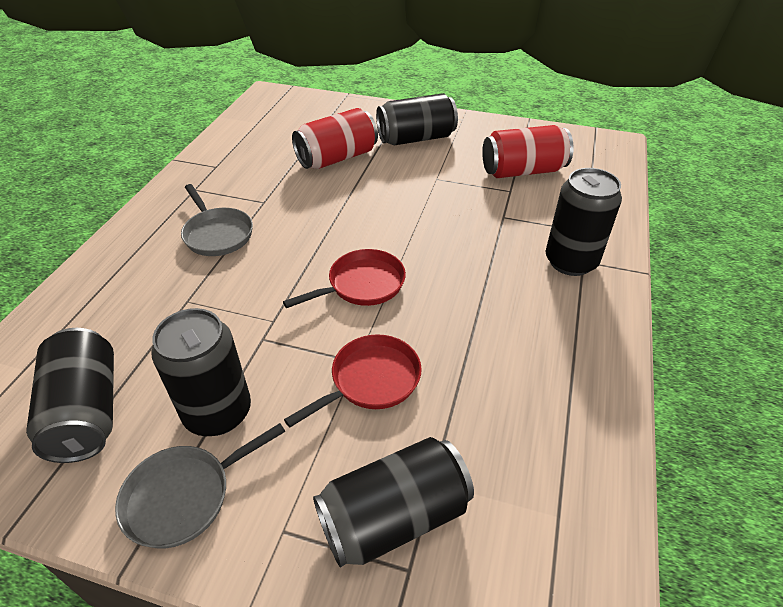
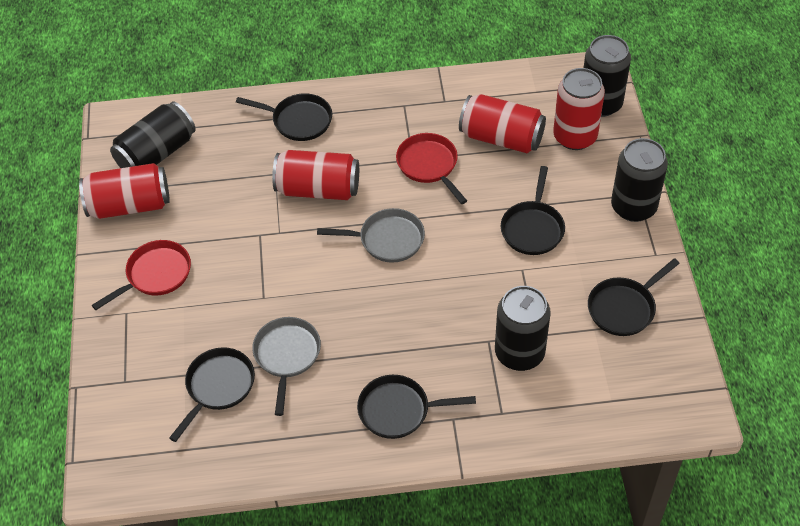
black can: 5 -> 4
black pan: 0 -> 5
red can: 2 -> 4

